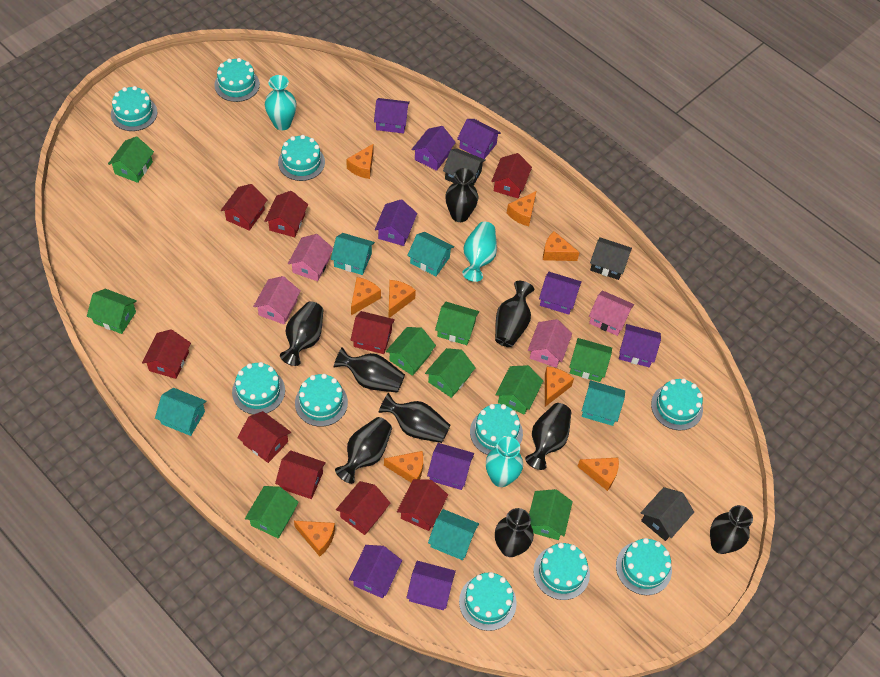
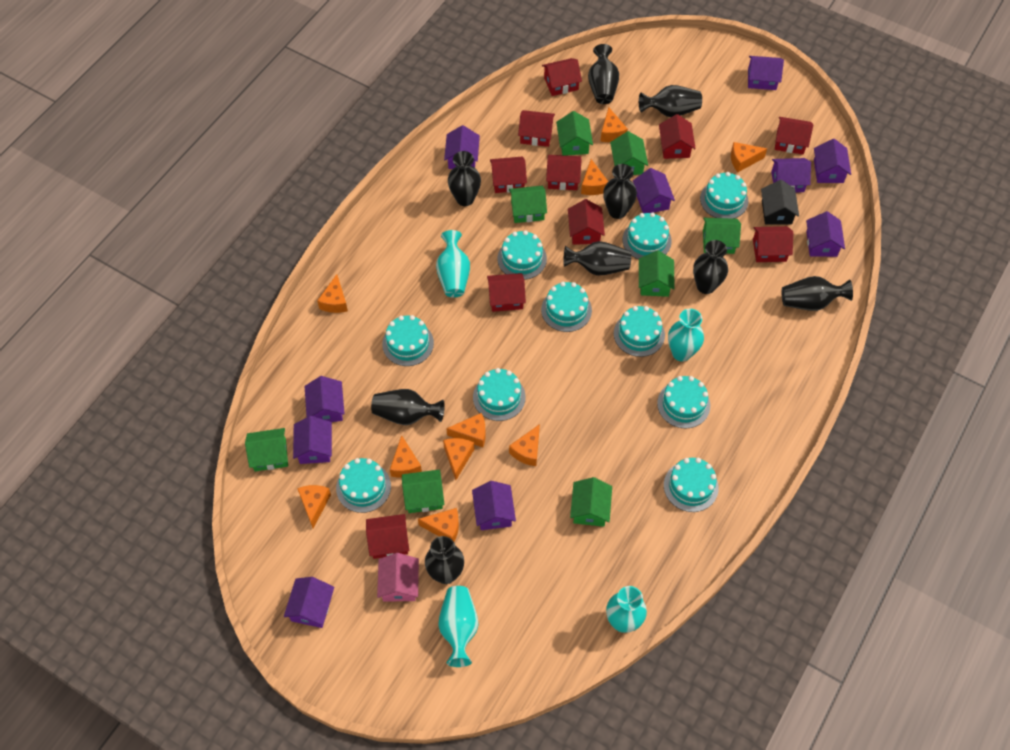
black house: 3 -> 1
green house: 9 -> 8
orange cheese: 9 -> 10
pink house: 4 -> 1
purple house: 9 -> 10
red house: 9 -> 10
turquoise house: 5 -> 0
turquoise vase: 3 -> 4

